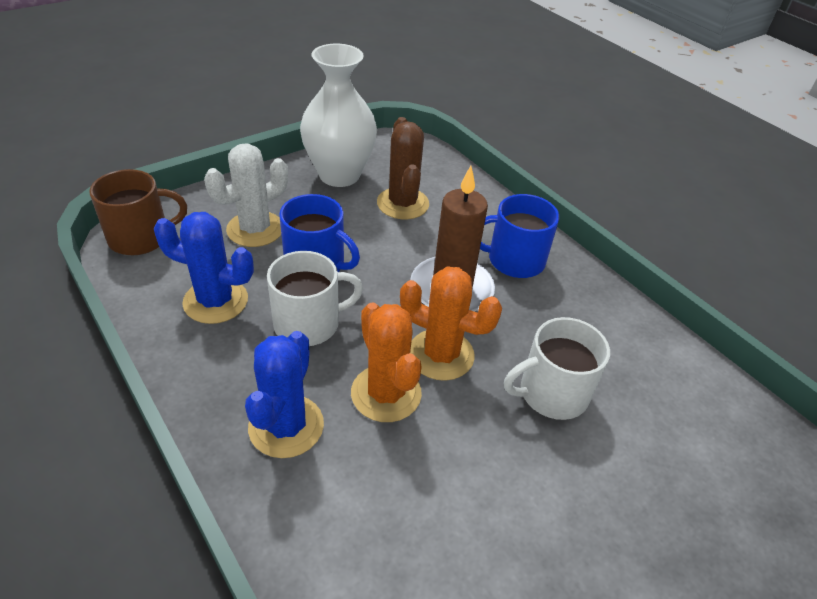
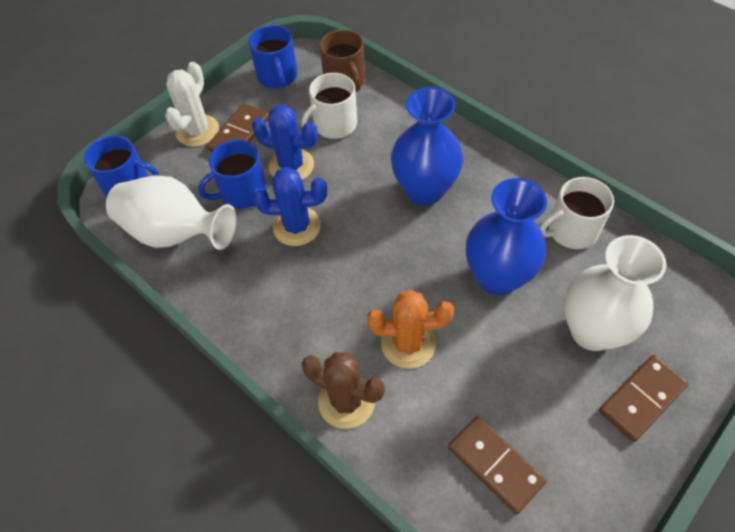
blue mug: 2 -> 3
blue vase: 0 -> 2
brown candle: 1 -> 0
brown domino: 0 -> 3
orange cactus: 2 -> 1
white vase: 1 -> 2

